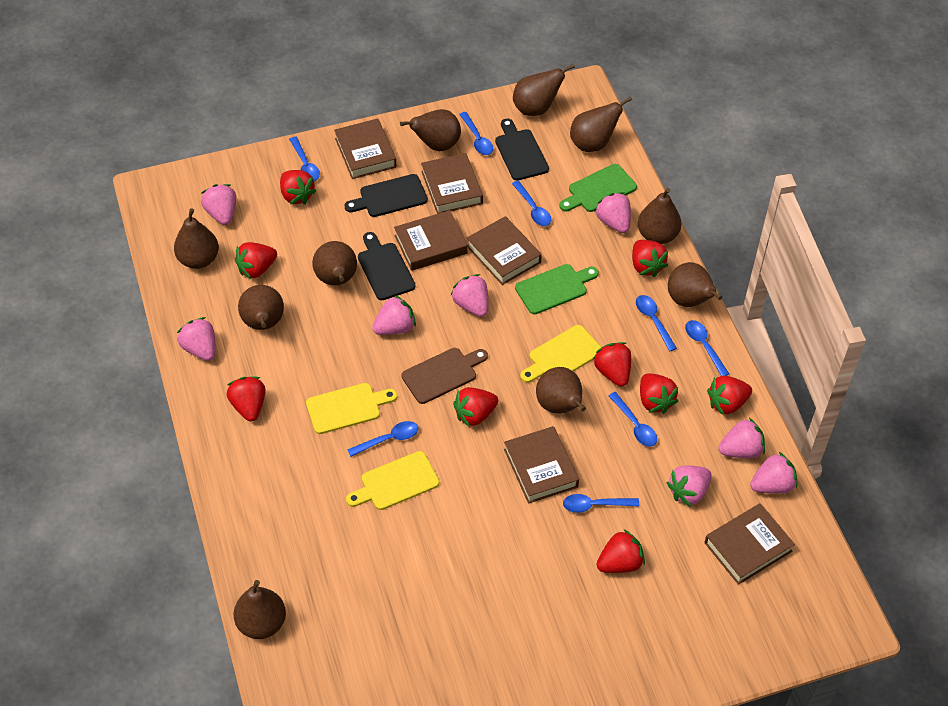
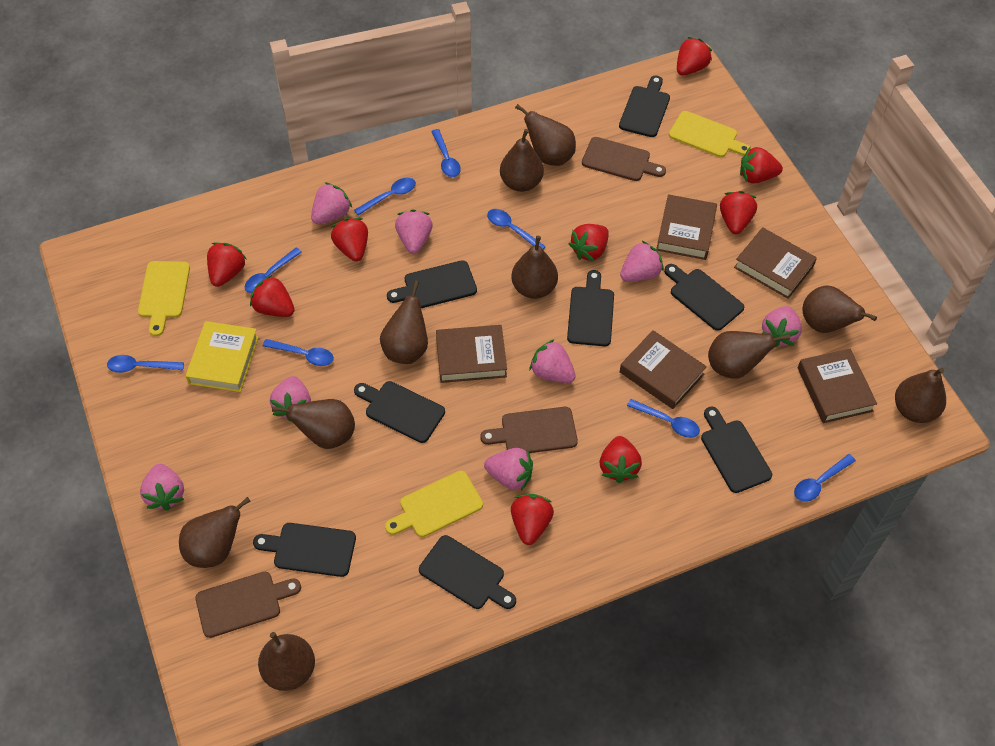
black cutting board: 3 -> 8
brown book: 6 -> 5
brown cutting board: 1 -> 3
green cutting board: 2 -> 0
yellow book: 0 -> 1

